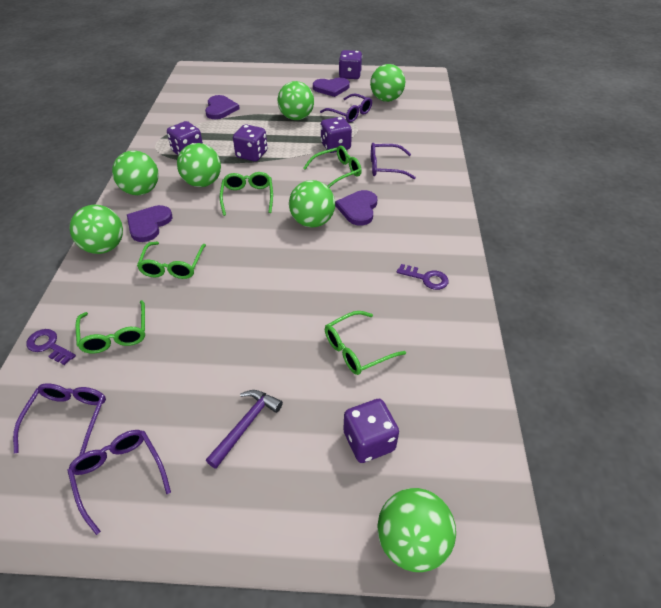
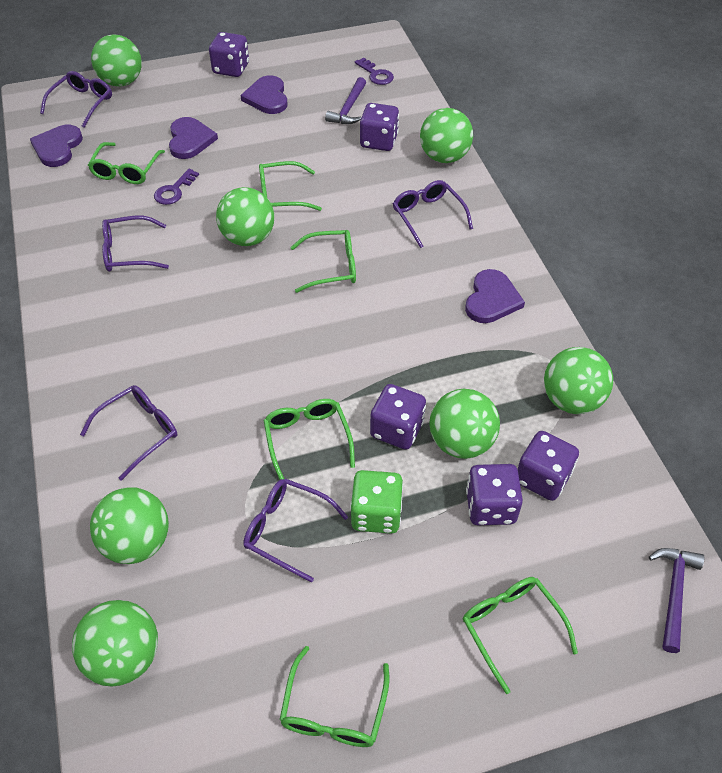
green dice: 0 -> 1
green glasses: 5 -> 6
purple glasses: 4 -> 5
purple hammer: 1 -> 2

